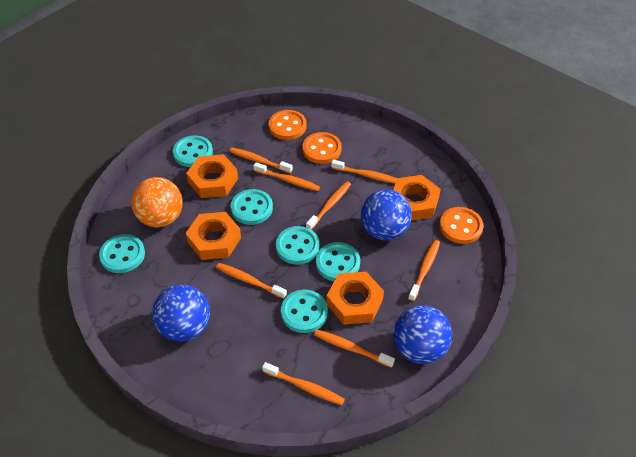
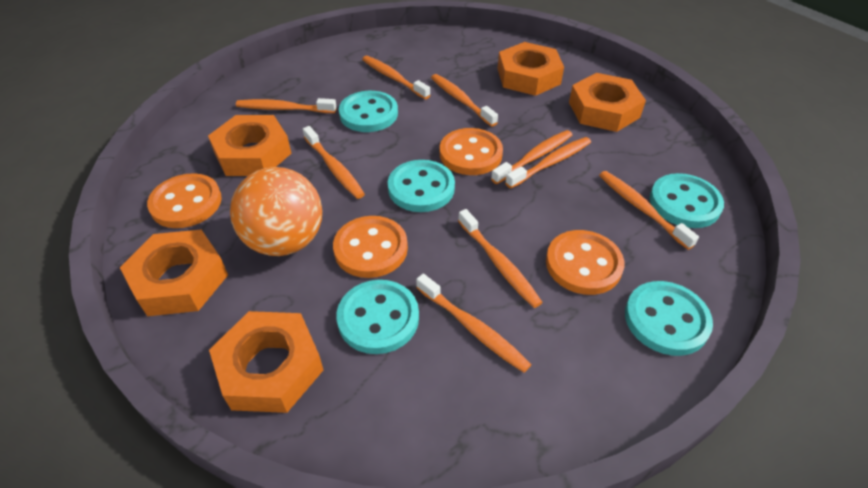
blue ball: 3 -> 0
orange button: 3 -> 4
orange nut: 4 -> 5
orange toothbrush: 8 -> 9
turquoise button: 6 -> 5

